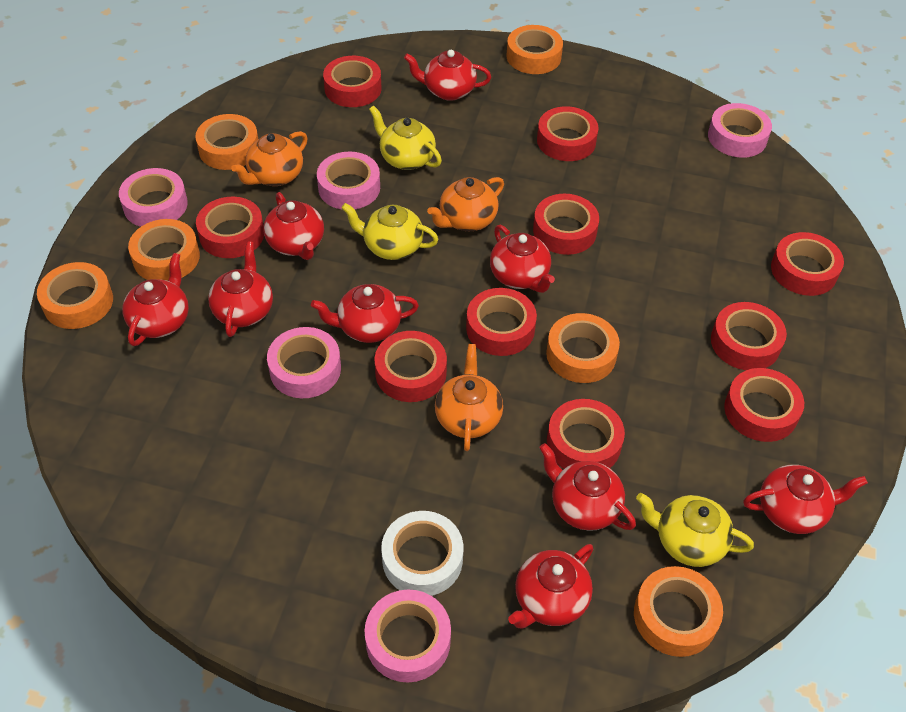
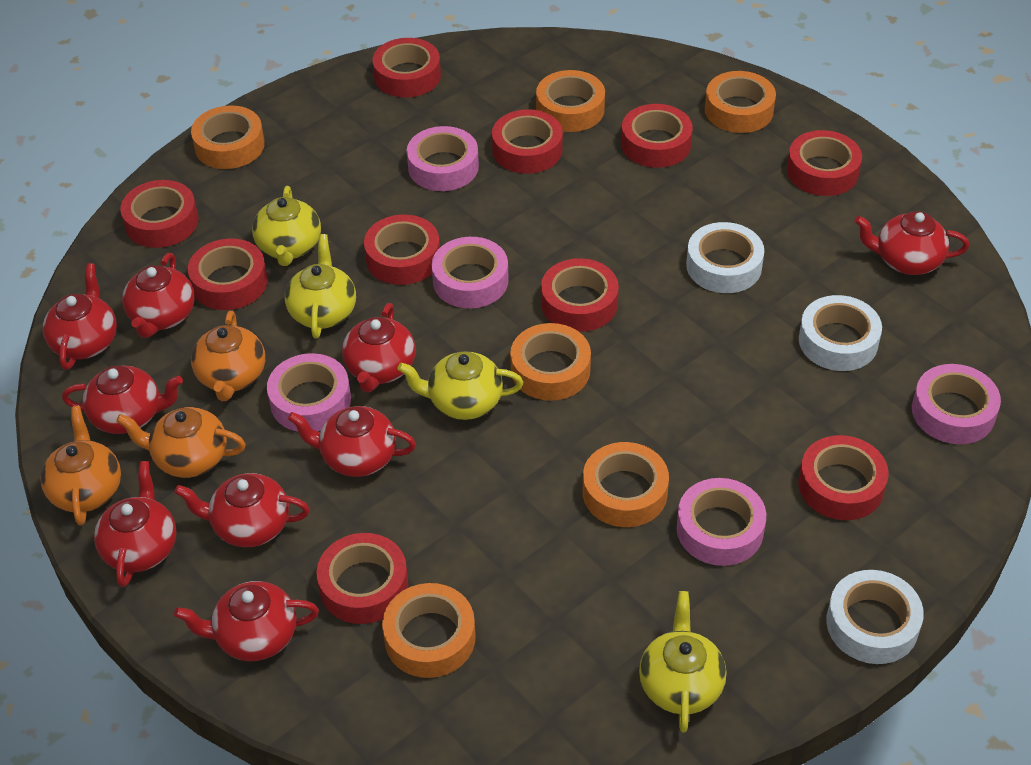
white tape: 1 -> 3
yellow teapot: 3 -> 4

